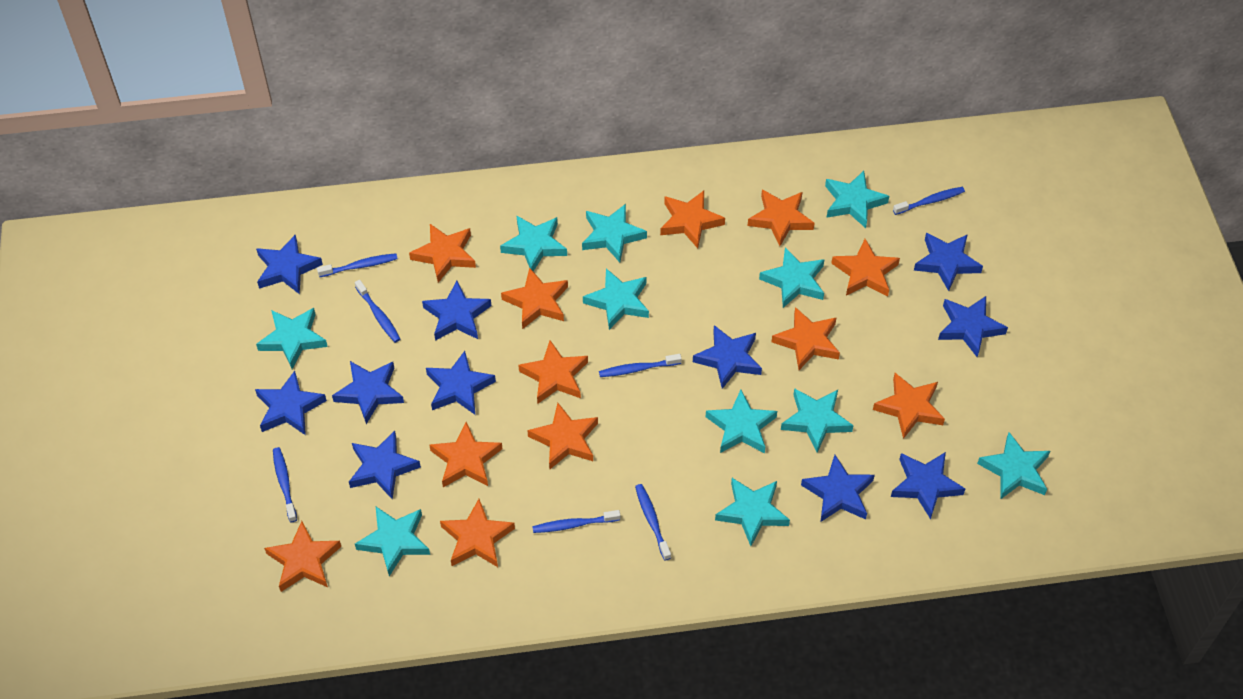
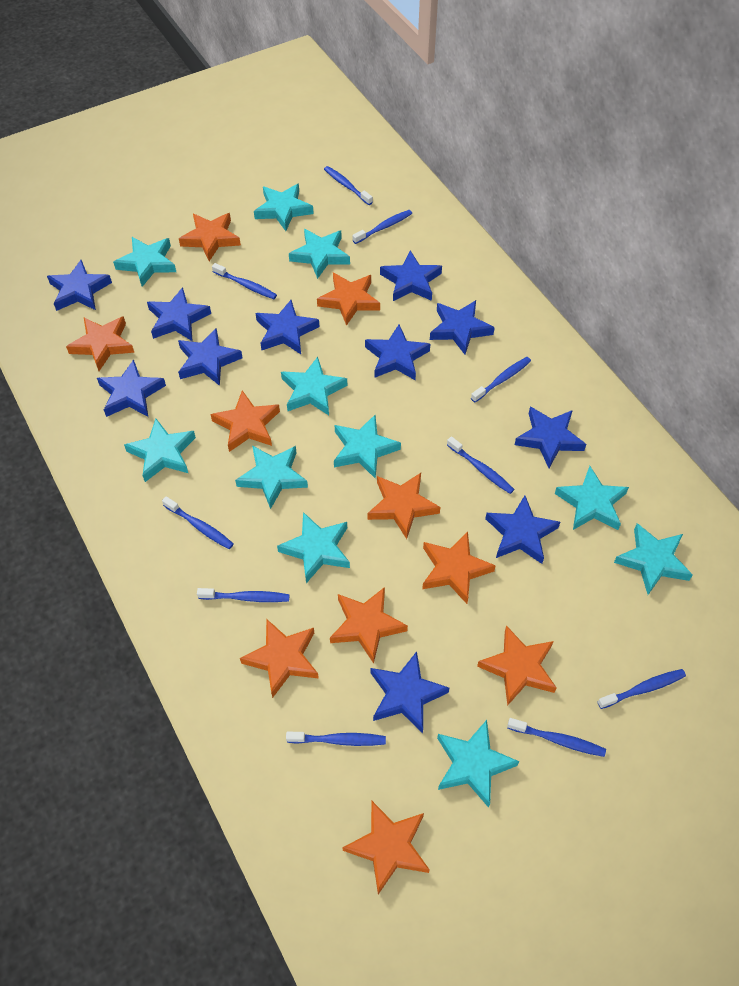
blue toothbrush: 7 -> 10
orange star: 12 -> 10

